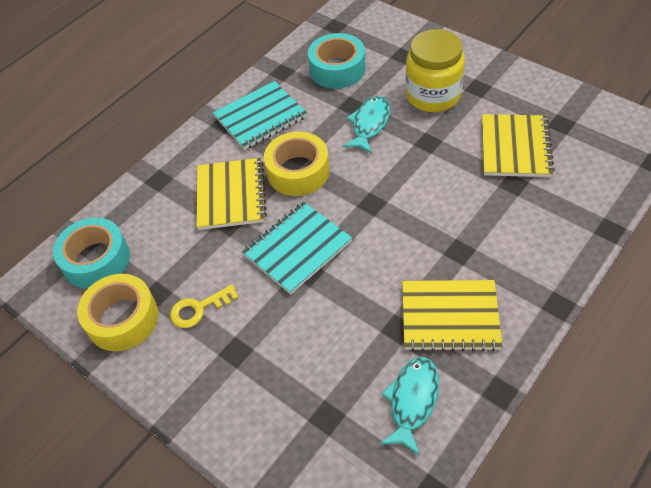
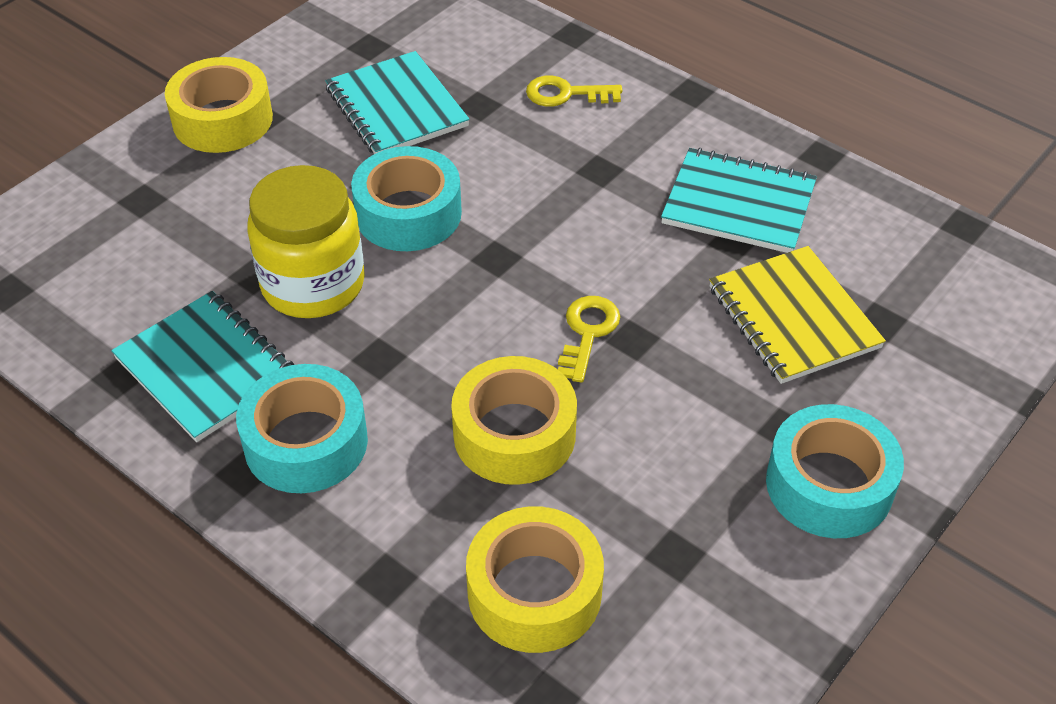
turquoise fish: 2 -> 0
turquoise notebook: 2 -> 3
turquoise tape: 2 -> 3
yellow key: 1 -> 2
yellow notebook: 3 -> 1
yellow tape: 2 -> 3

